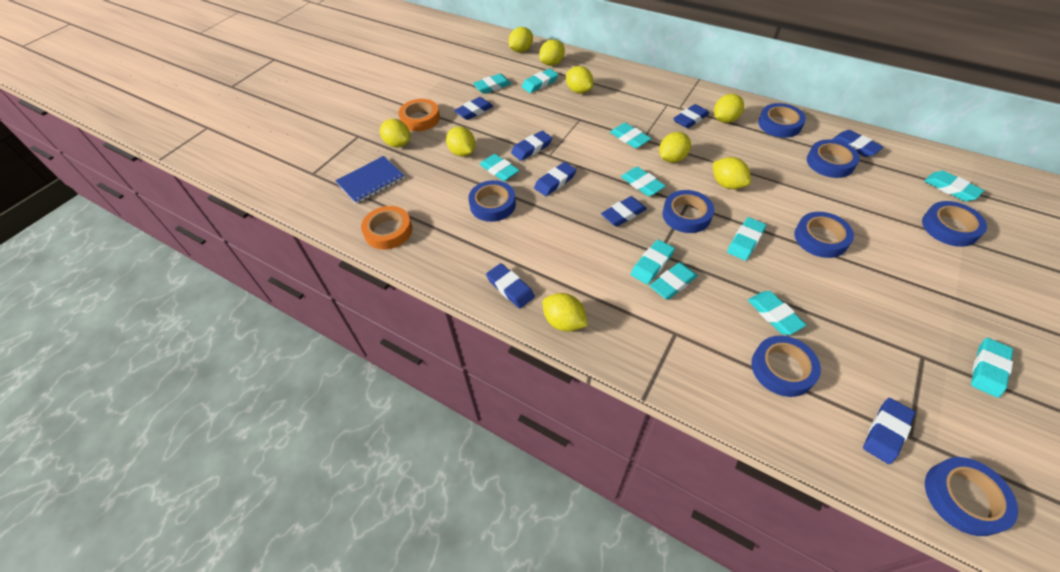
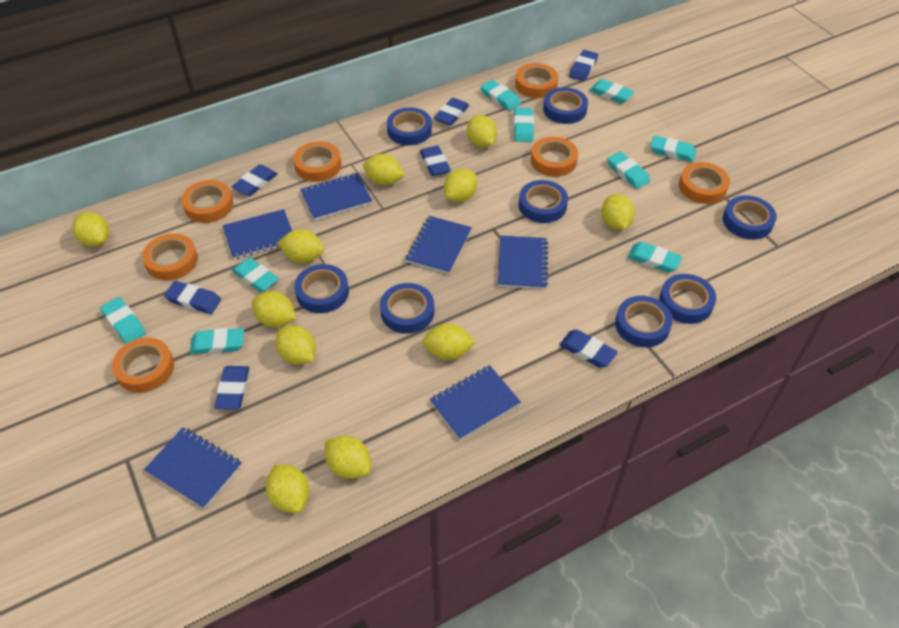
blue eraser: 8 -> 7
blue notebook: 1 -> 6
orange tape: 2 -> 7
turquoise eraser: 11 -> 9
yellow lemon: 9 -> 11

